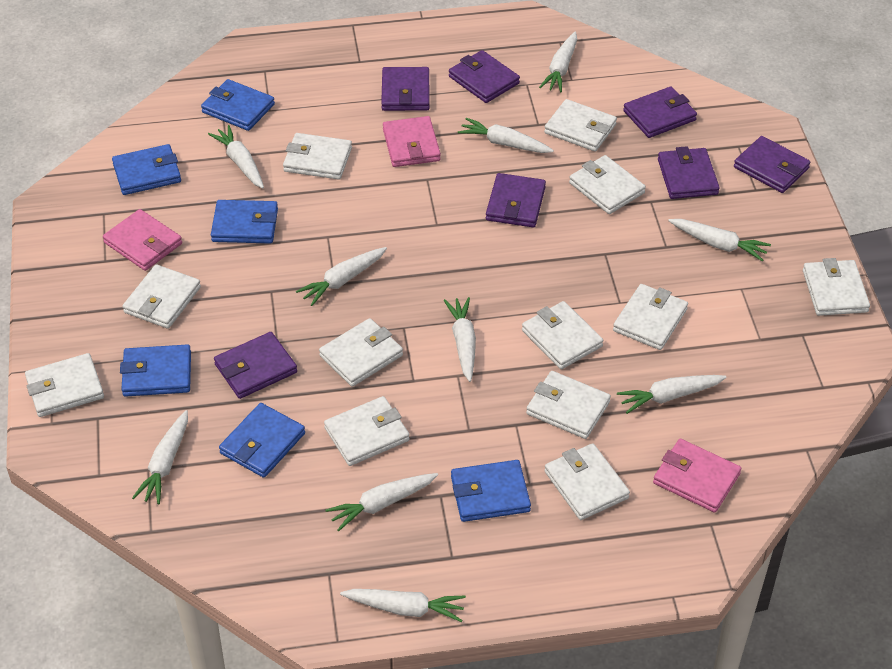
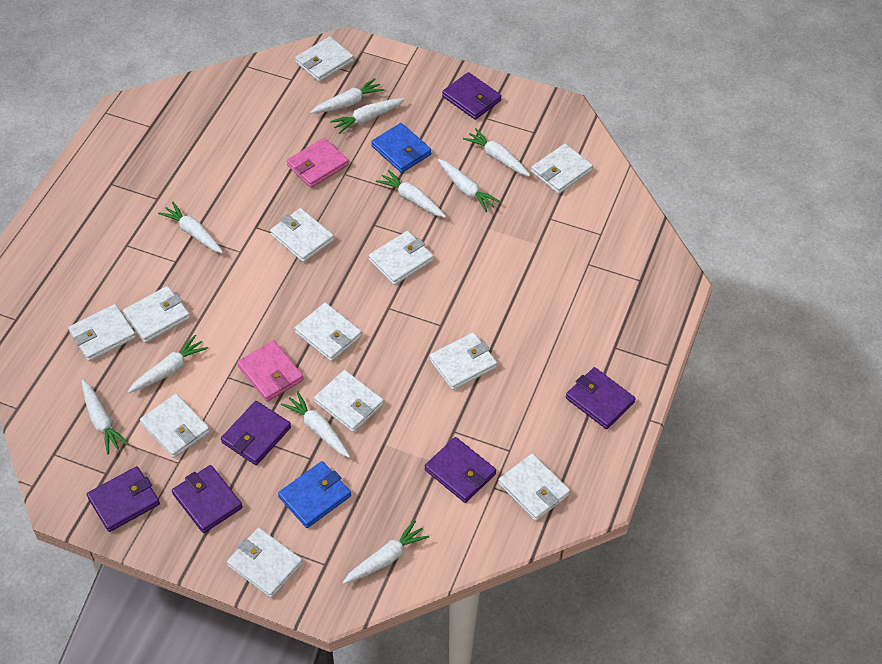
blue wallet: 6 -> 2
pink wallet: 3 -> 2
purple wallet: 7 -> 6

